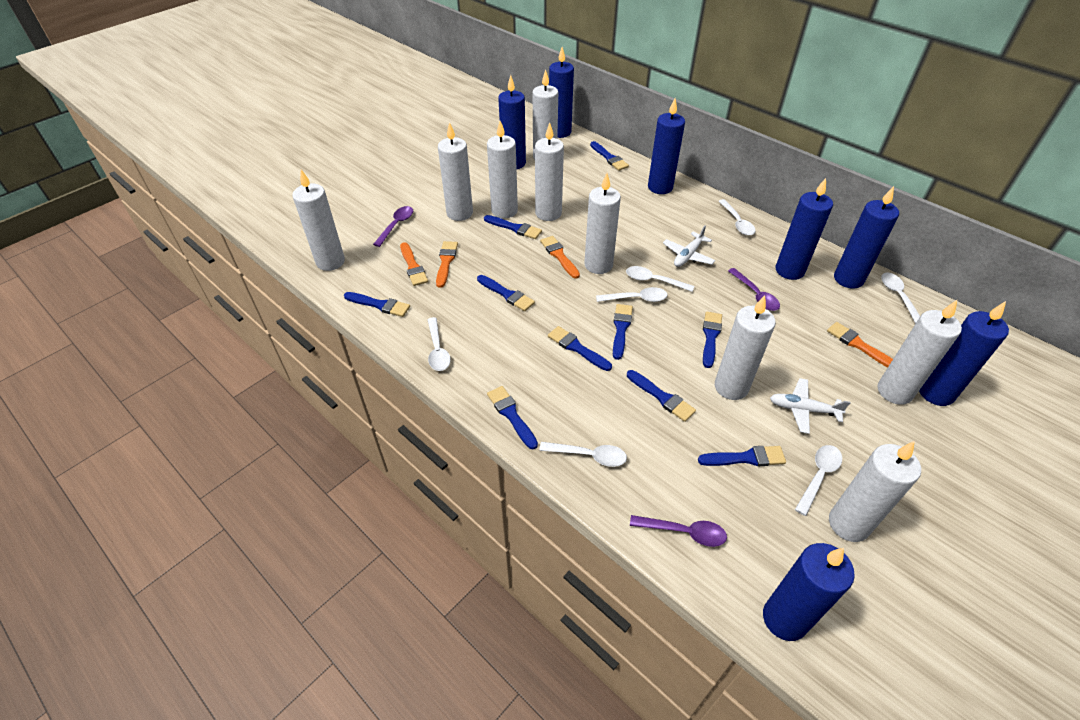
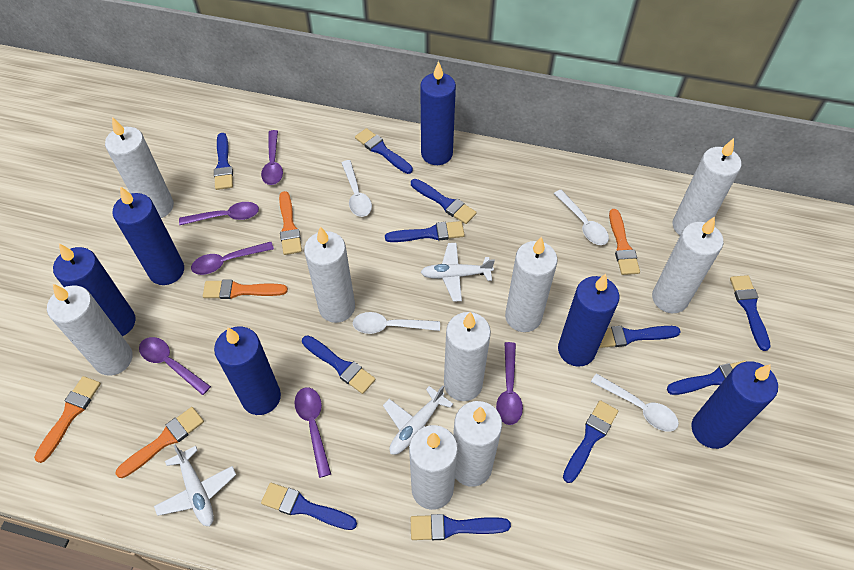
blue brush: 10 -> 11
blue candle: 7 -> 6
orange brush: 4 -> 5
purple spoon: 3 -> 6
white plane: 2 -> 3
white spoon: 7 -> 4

